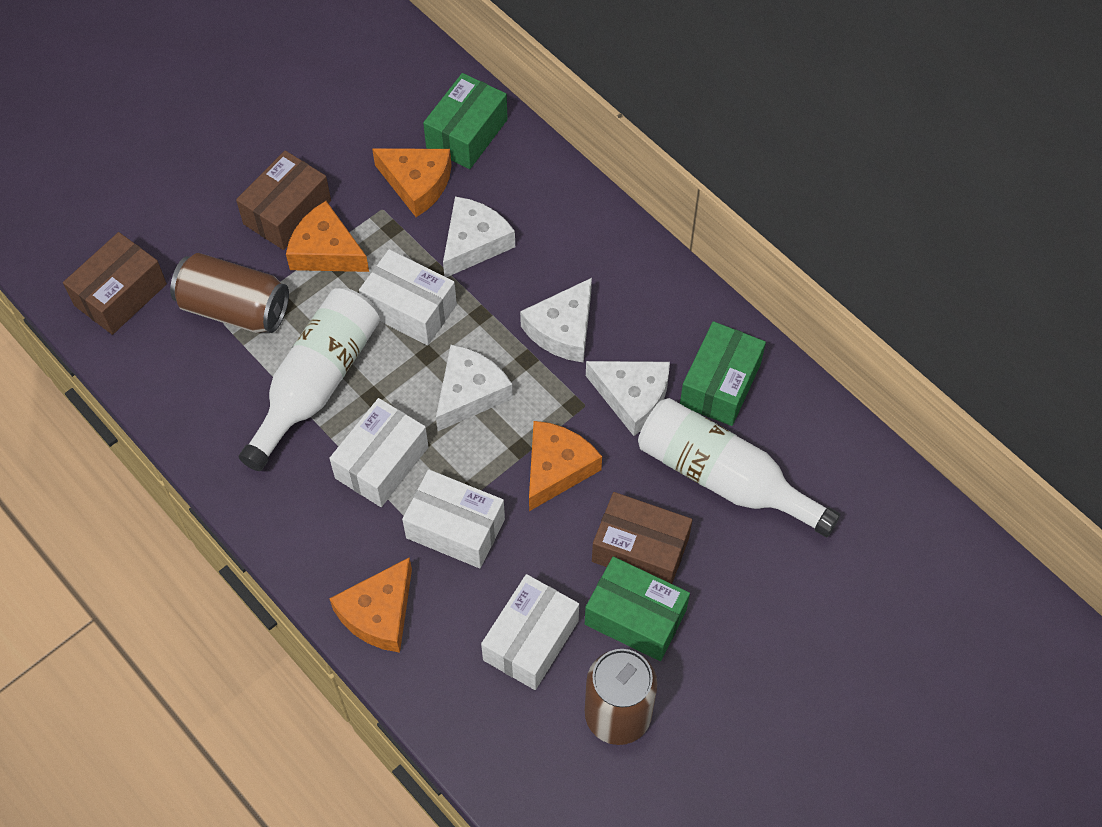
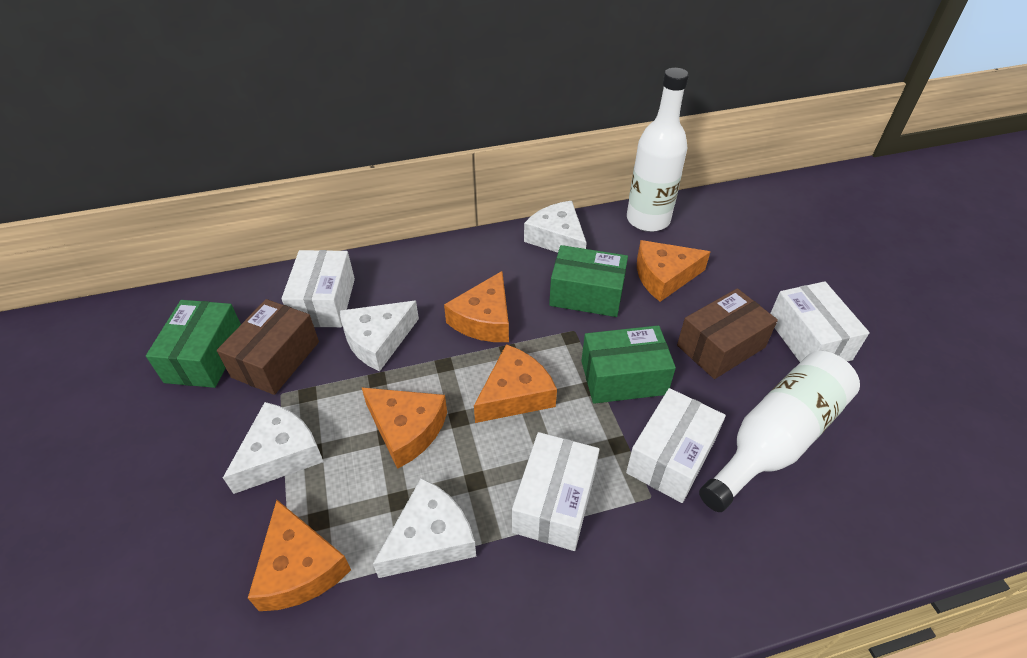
brown box: 3 -> 2
brown can: 2 -> 0
orange cheese: 4 -> 5

